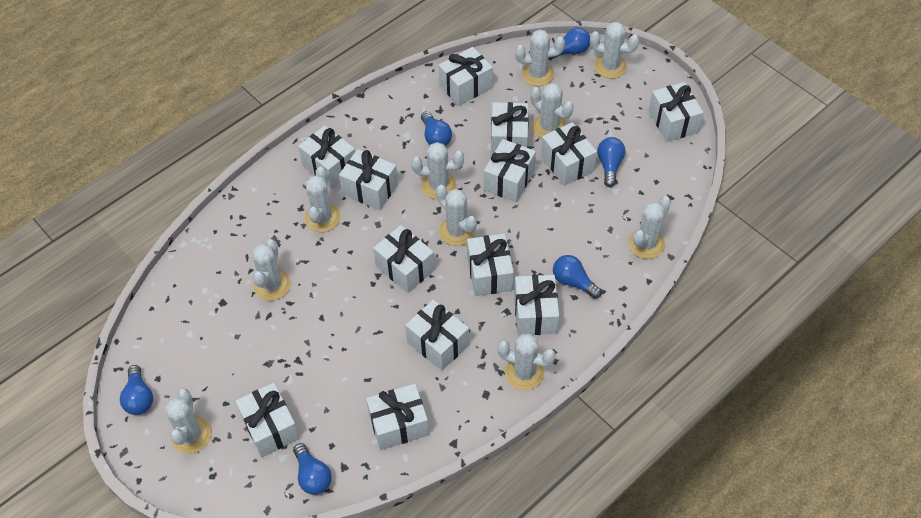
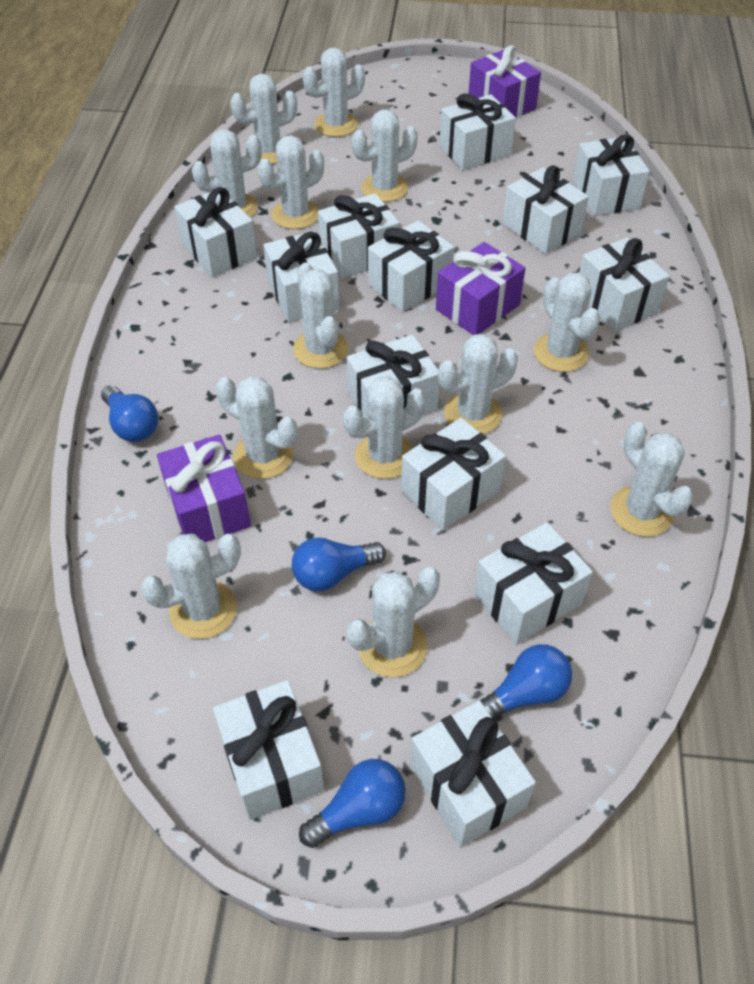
blue light bulb: 6 -> 4
purple gift: 0 -> 3
white cactus: 10 -> 13

